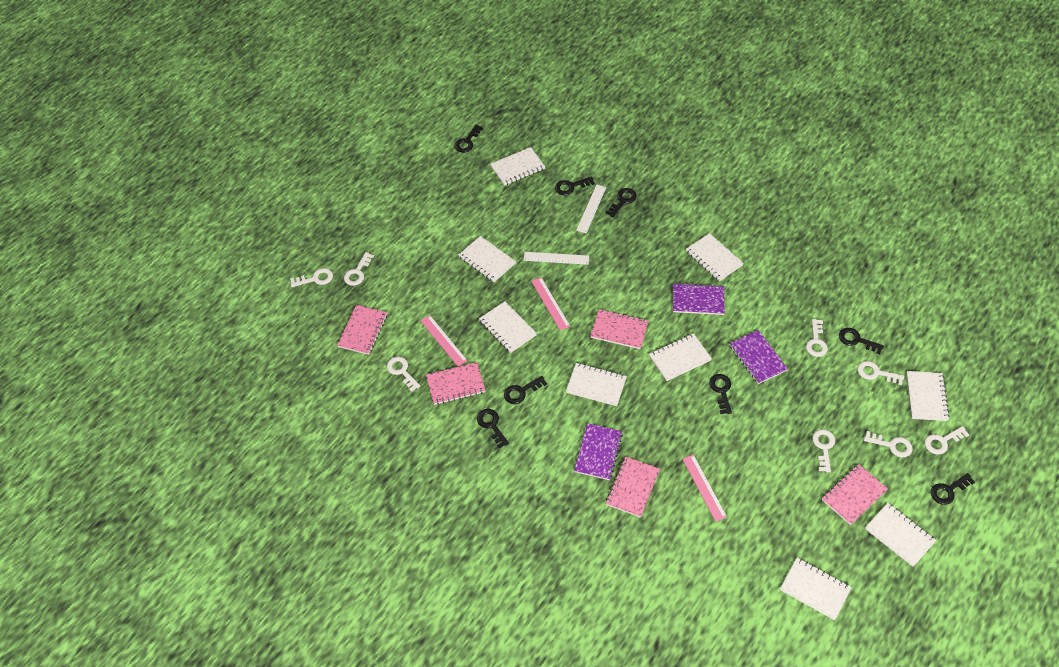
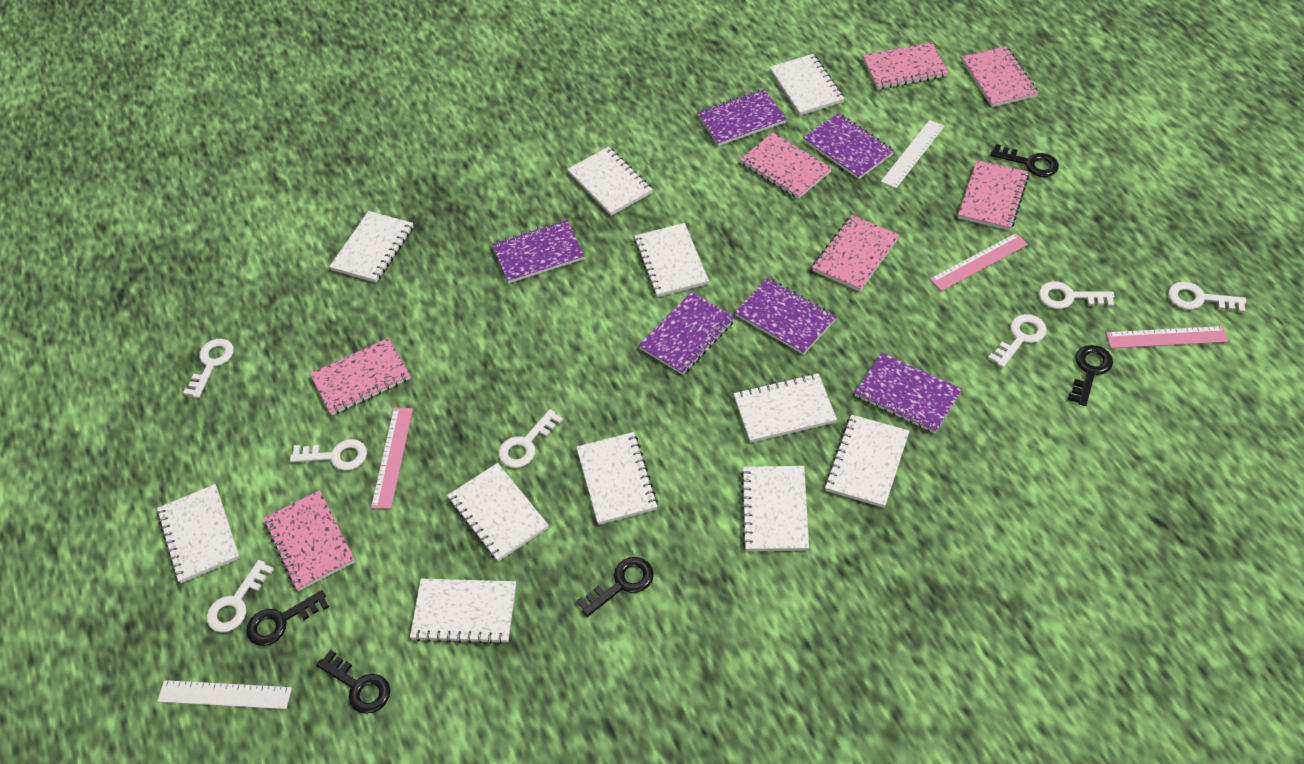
black key: 8 -> 5
pink notebook: 5 -> 7
purple notebook: 3 -> 6
white key: 8 -> 7
white notebook: 9 -> 11

